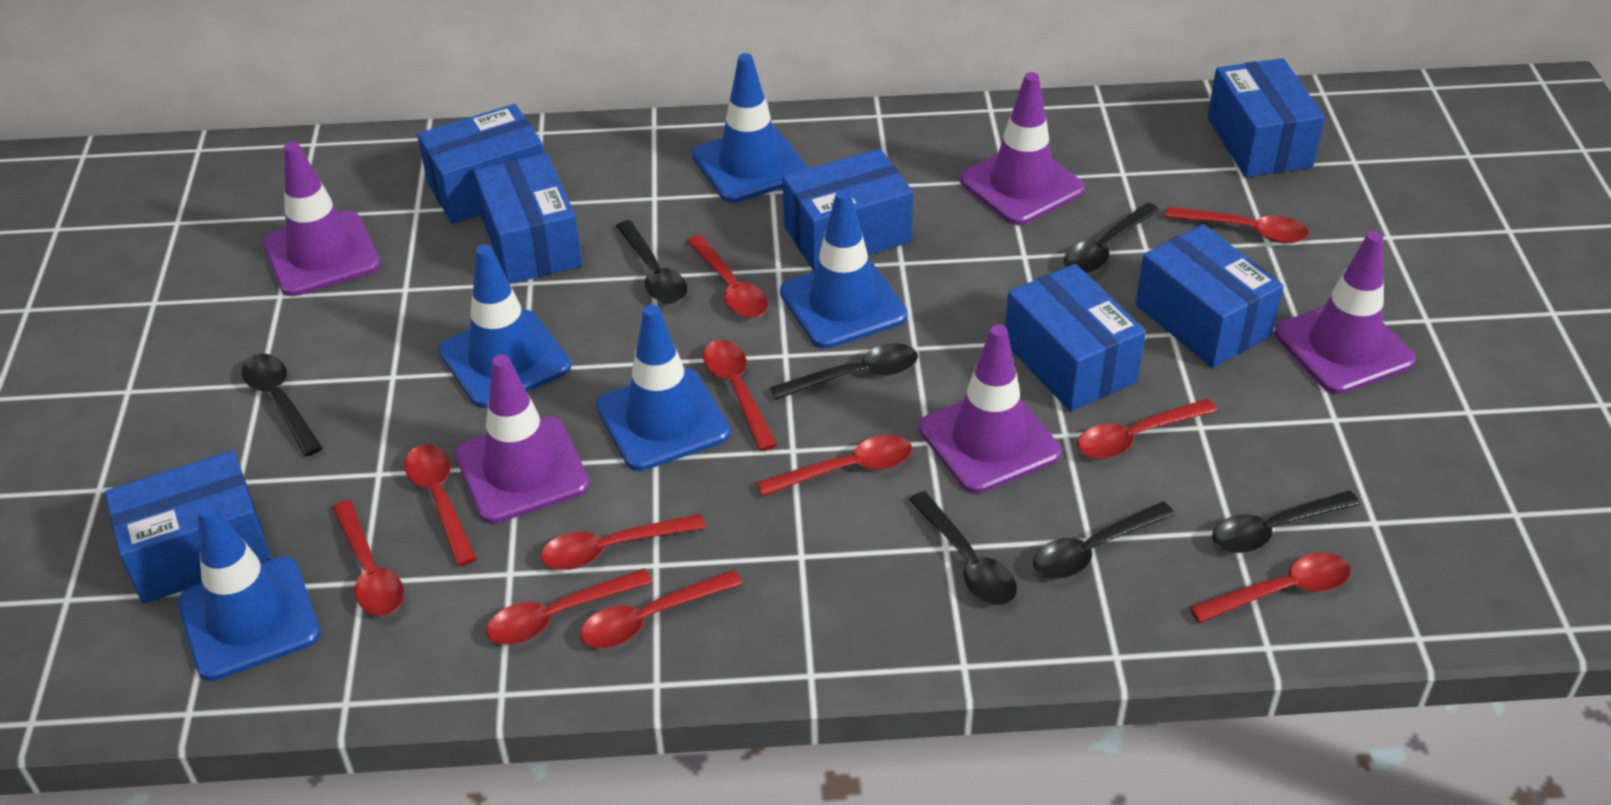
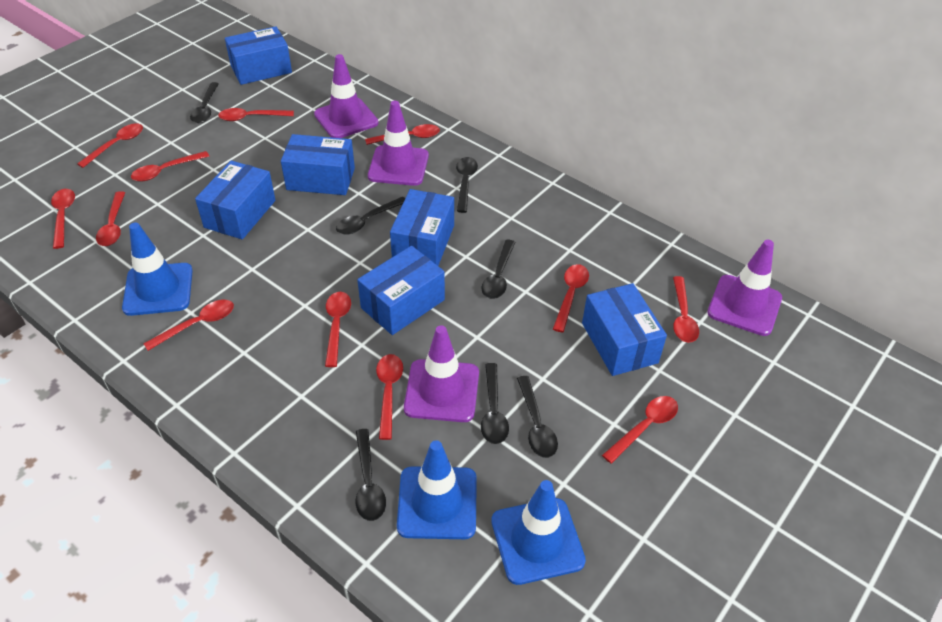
blue box: 7 -> 6
blue traffic cone: 5 -> 3
purple traffic cone: 5 -> 4
red spoon: 11 -> 12

